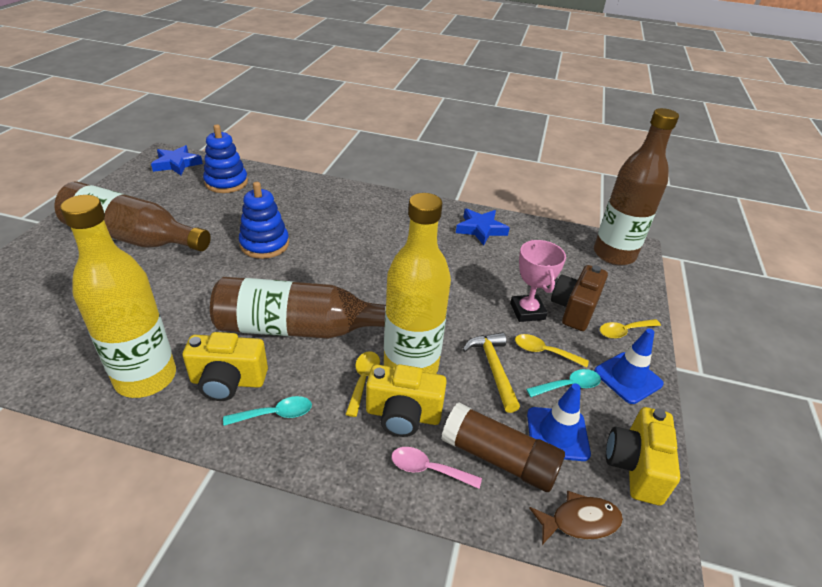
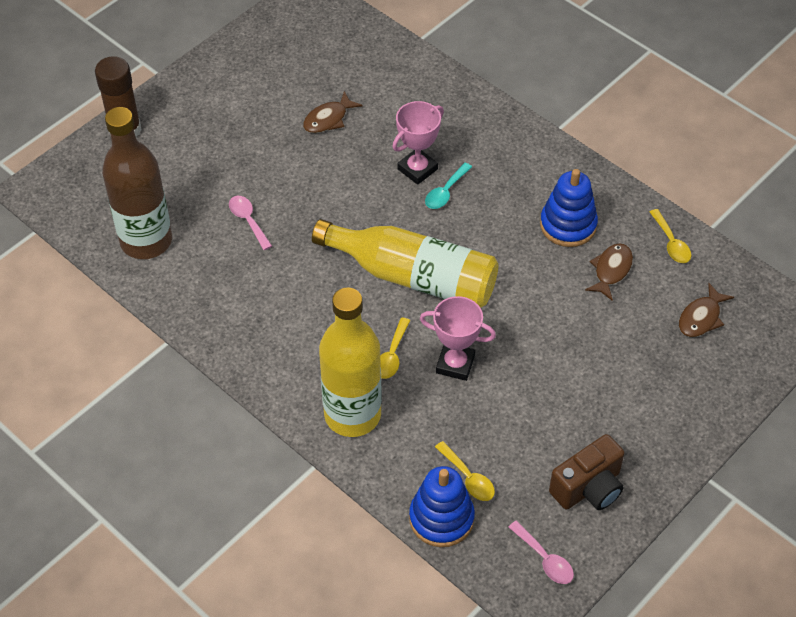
blue star: 2 -> 0
blue traffic cone: 2 -> 0
brown bottle: 3 -> 1
brown fish: 1 -> 3
pink spoon: 1 -> 2
pink trophy: 1 -> 2
turquoise spoon: 2 -> 1
yellow camera: 3 -> 0
yellow hammer: 1 -> 0

